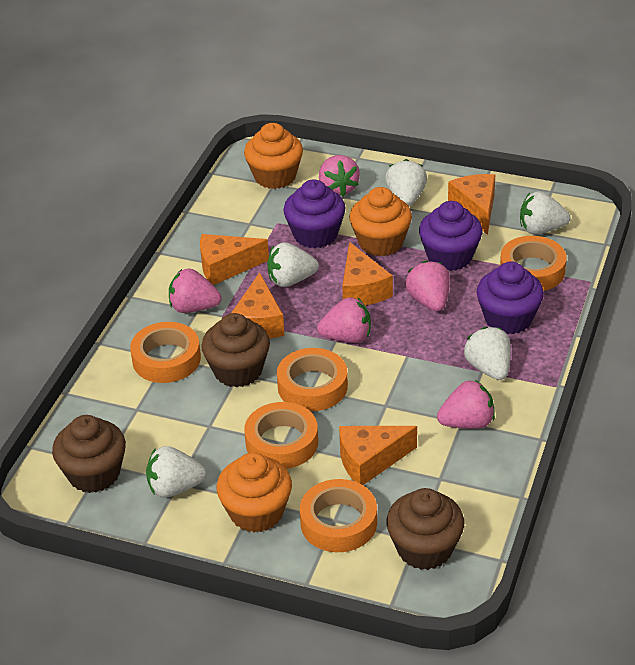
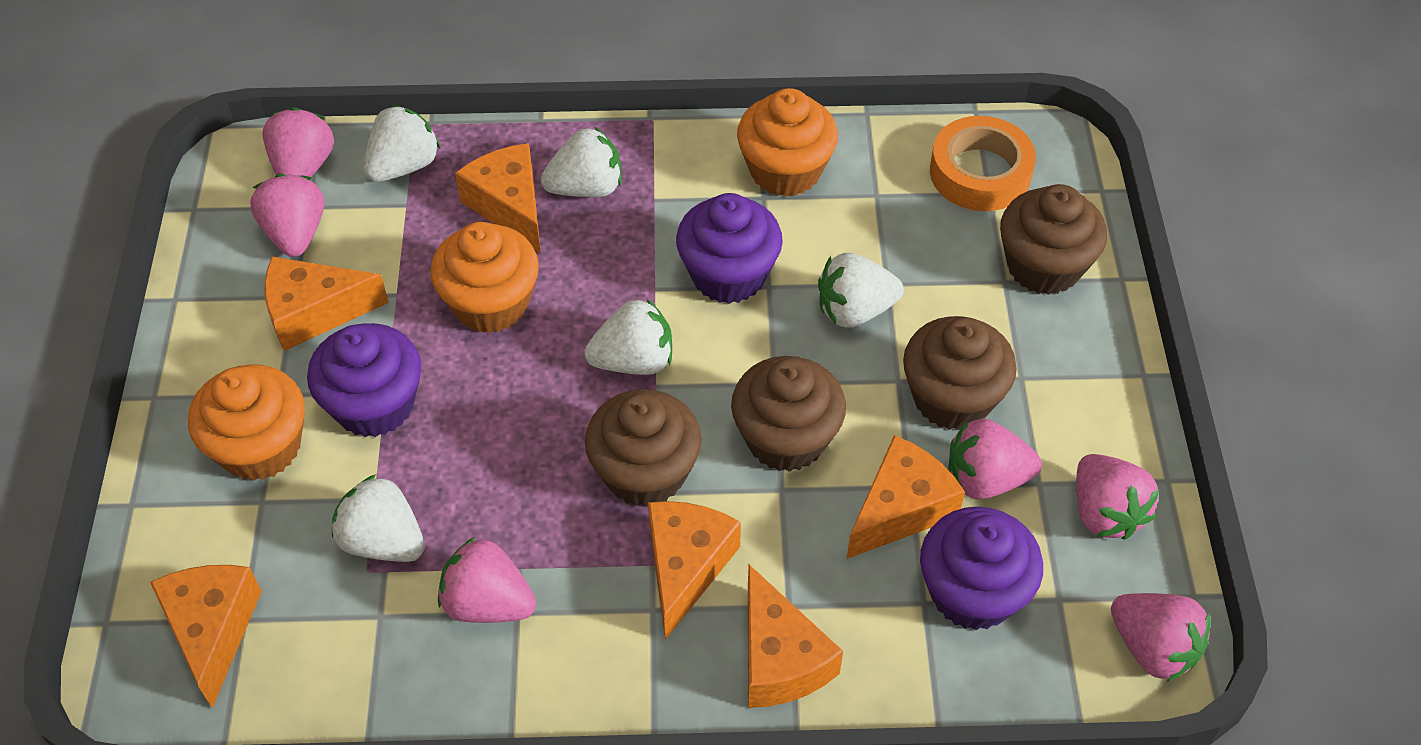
brown cupcake: 3 -> 4
orange cheese: 5 -> 6
orange tape: 5 -> 1
pink strawberry: 5 -> 6

